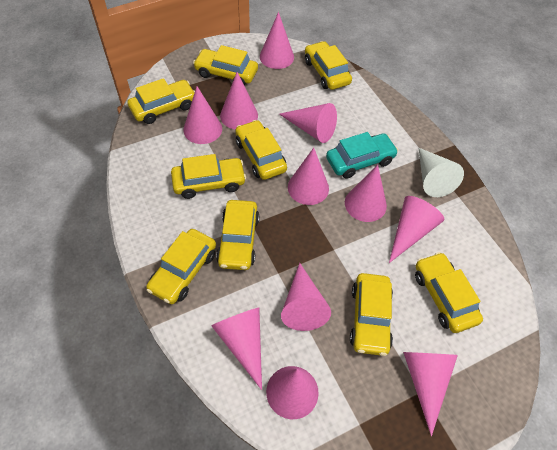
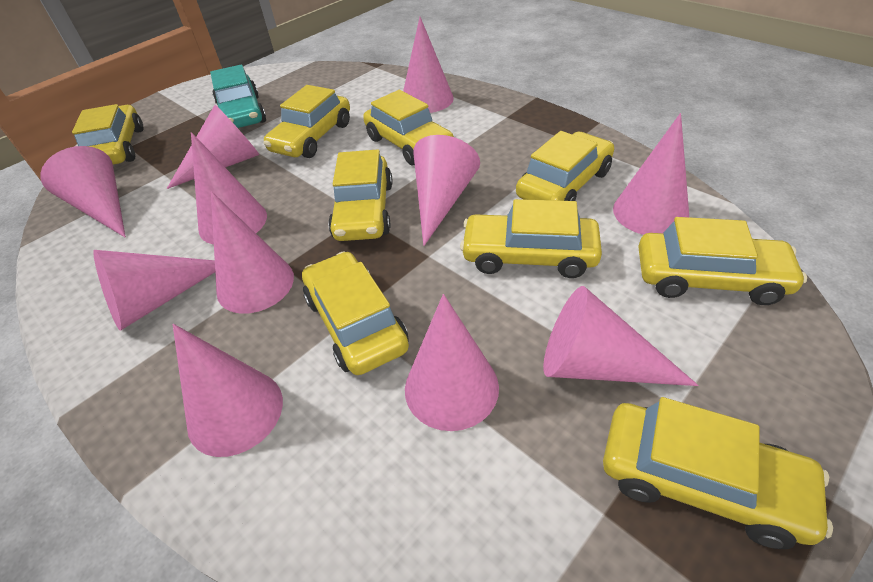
white cone: 1 -> 0

